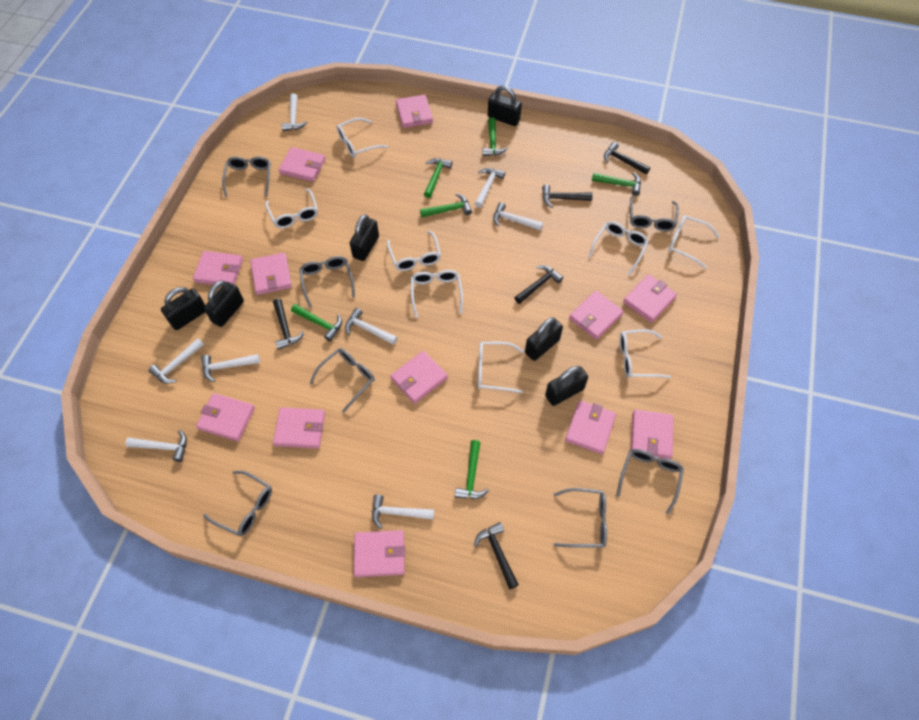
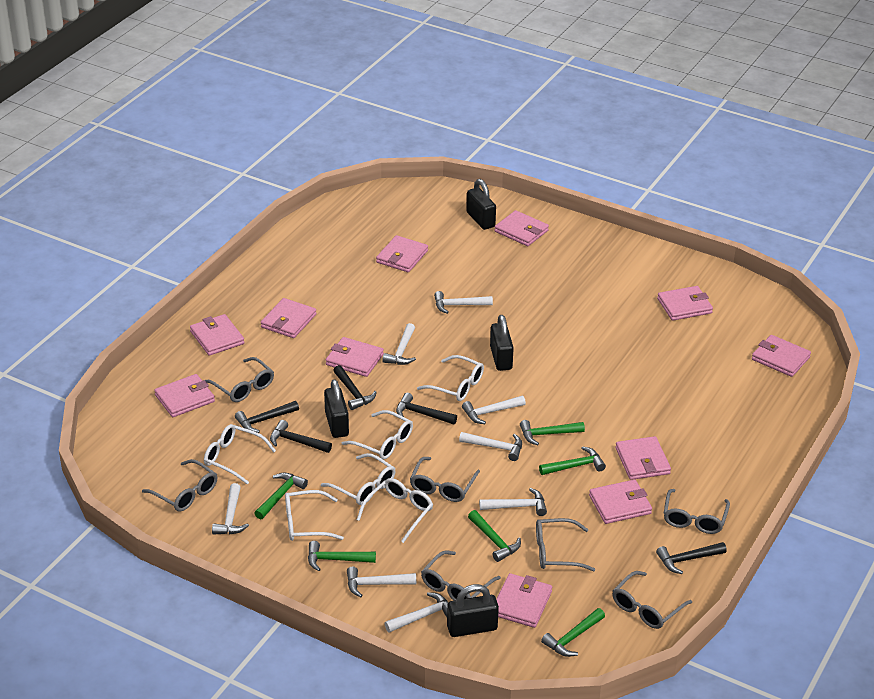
black padlock: 6 -> 4
pink wallet: 12 -> 11
white glasses: 8 -> 6

